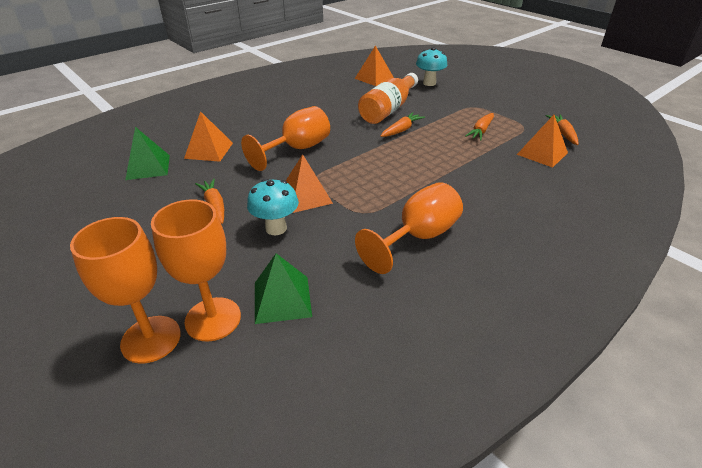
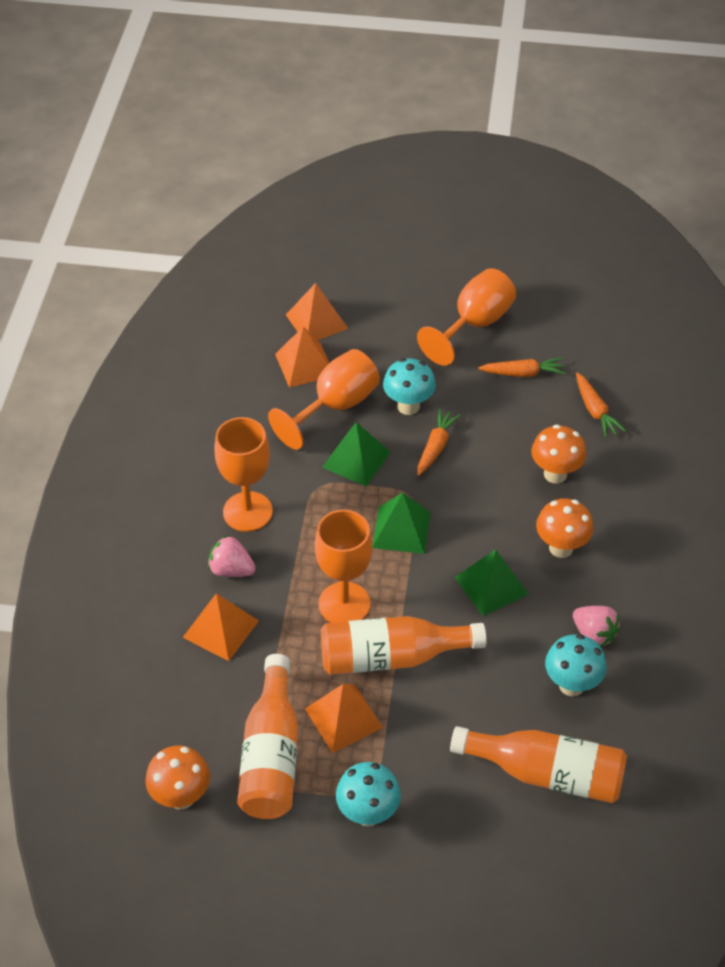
green pyramid: 2 -> 3
orange bottle: 1 -> 3
orange carrot: 4 -> 3
orange mushroom: 0 -> 3
pink strawberry: 0 -> 2
turquoise mushroom: 2 -> 3

